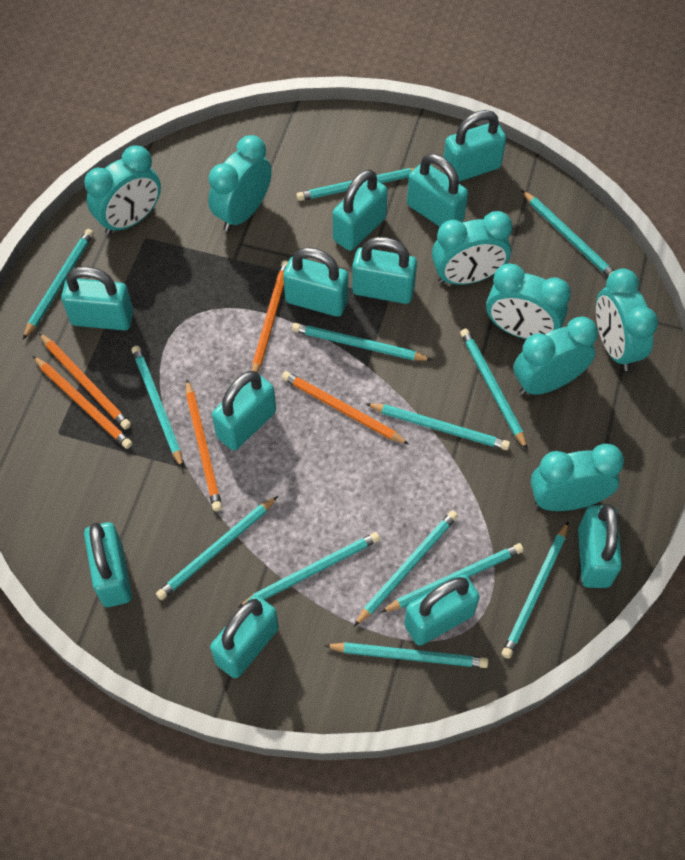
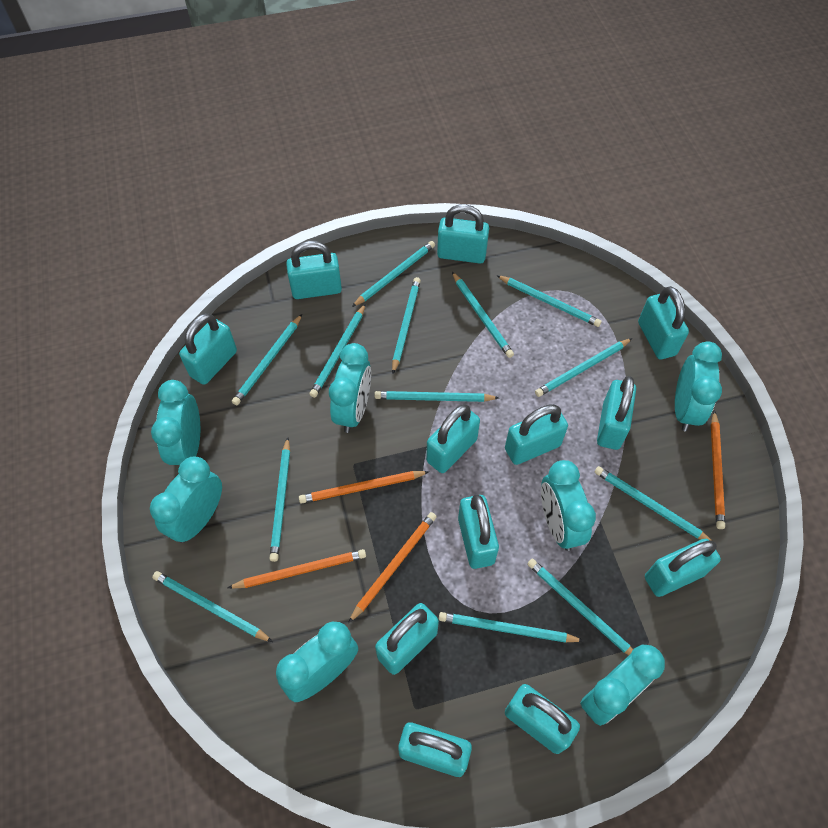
orange pencil: 5 -> 4
turquoise padlock: 11 -> 12

